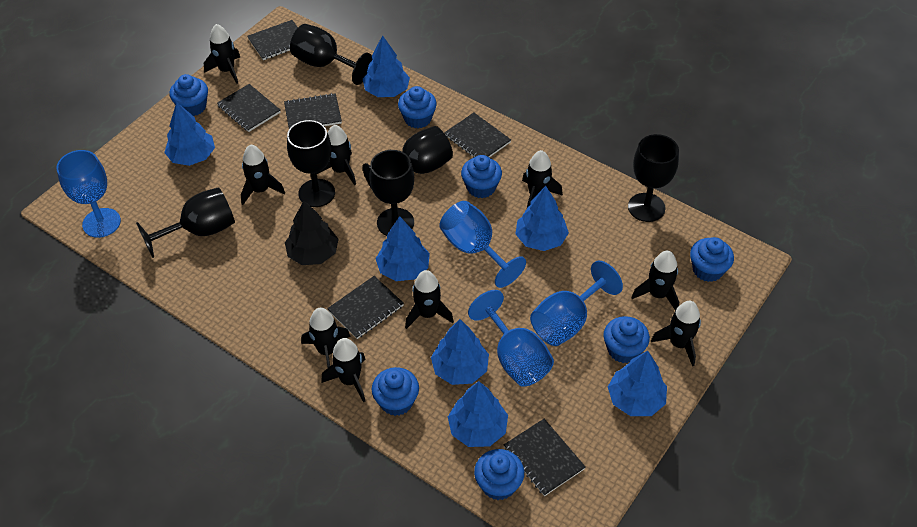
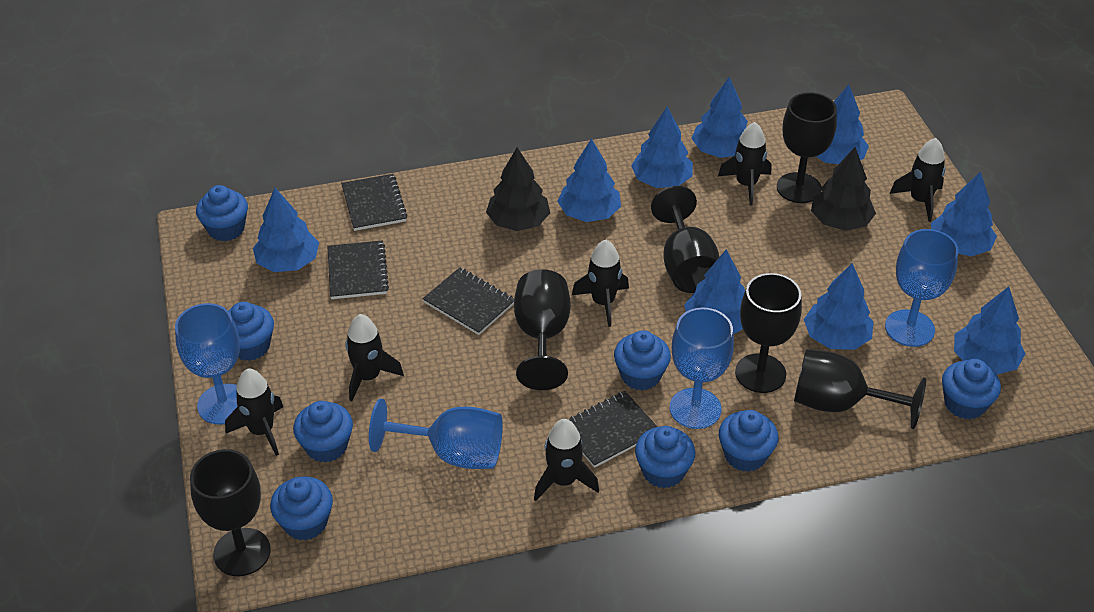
black notebook: 6 -> 4
black rocket: 9 -> 6
black tree: 1 -> 2
blue cupcake: 7 -> 8
blue tree: 7 -> 9

